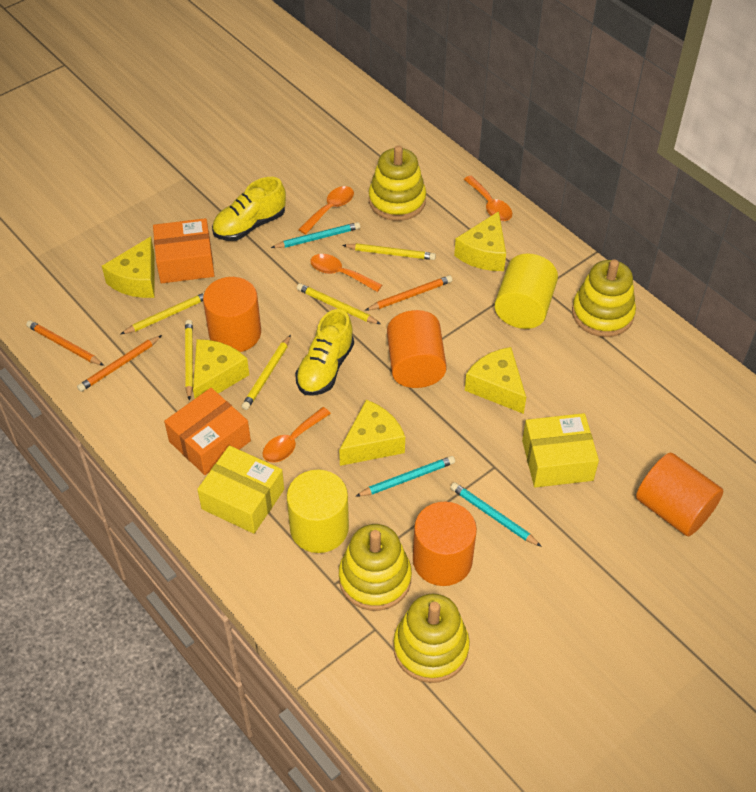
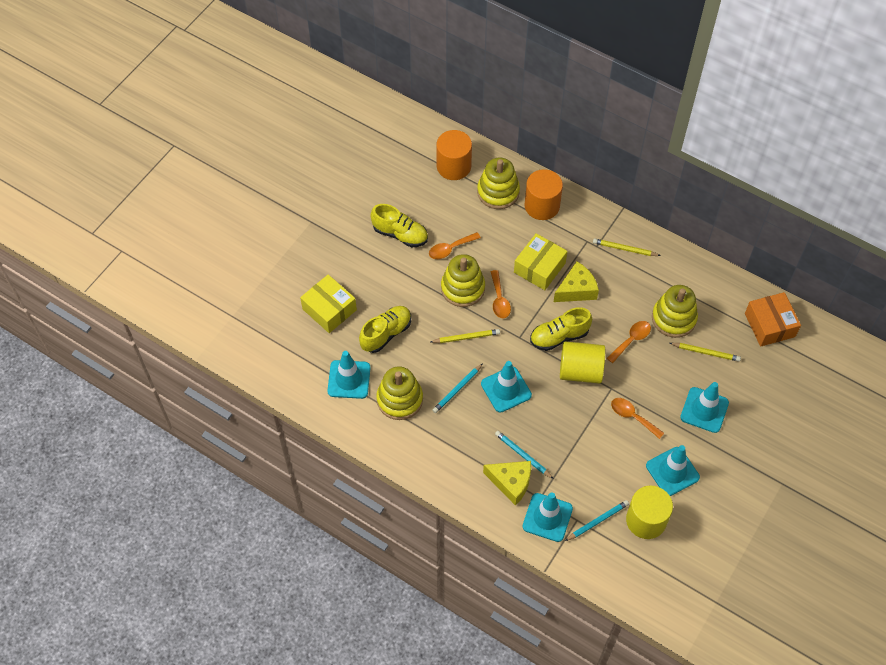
orange box: 2 -> 1
orange cylinder: 4 -> 2
orange pencil: 3 -> 0
turquoise traffic cone: 0 -> 5
yellow cheese: 5 -> 2
yellow pencil: 5 -> 3
yellow shoe: 2 -> 3

